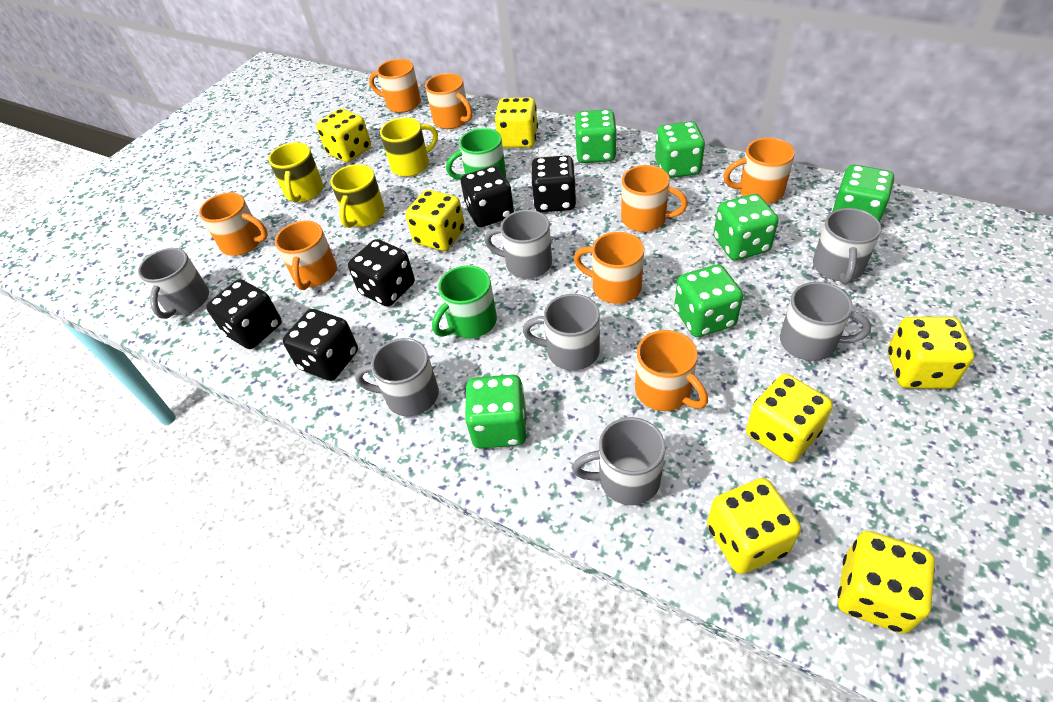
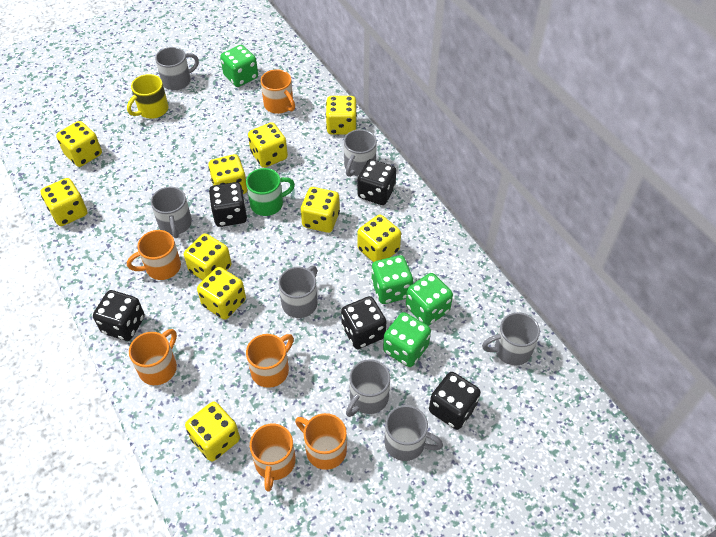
green dice: 6 -> 4
green mug: 2 -> 1
orange mug: 8 -> 6
yellow dice: 7 -> 10
yellow mug: 3 -> 1

